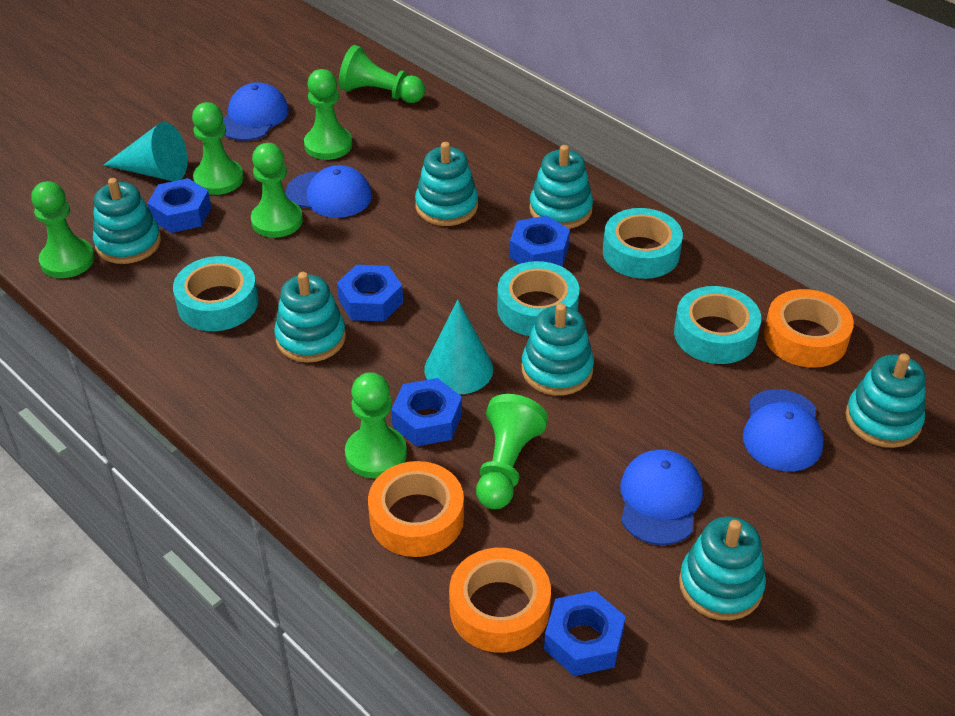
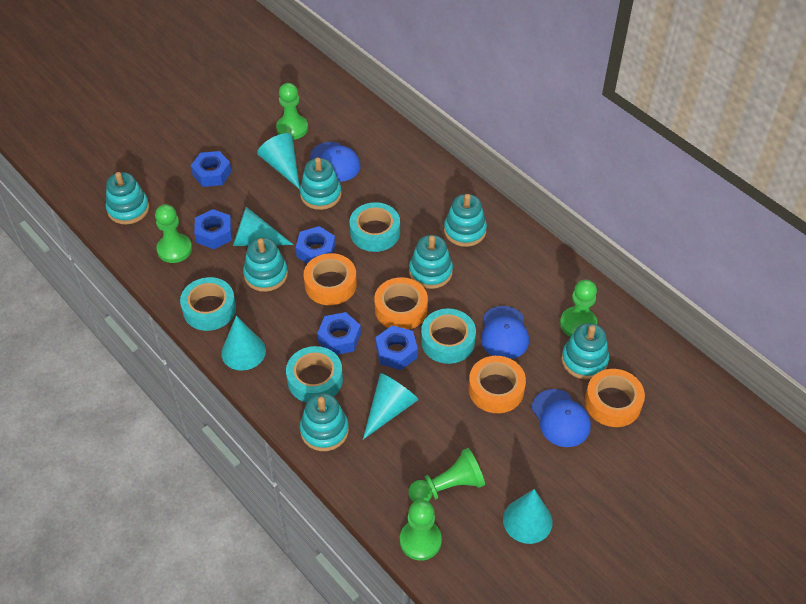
blue cap: 4 -> 3
green pawn: 7 -> 5
orange tape: 3 -> 4
turquoise cone: 2 -> 5

